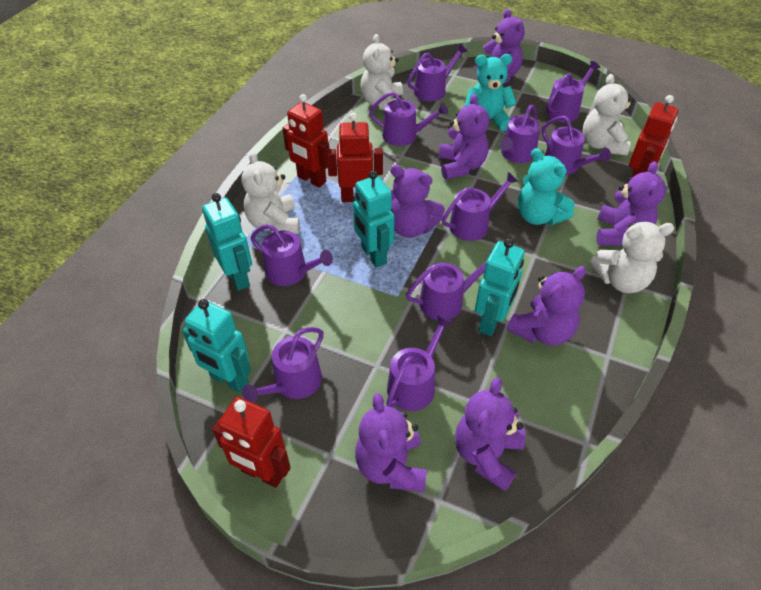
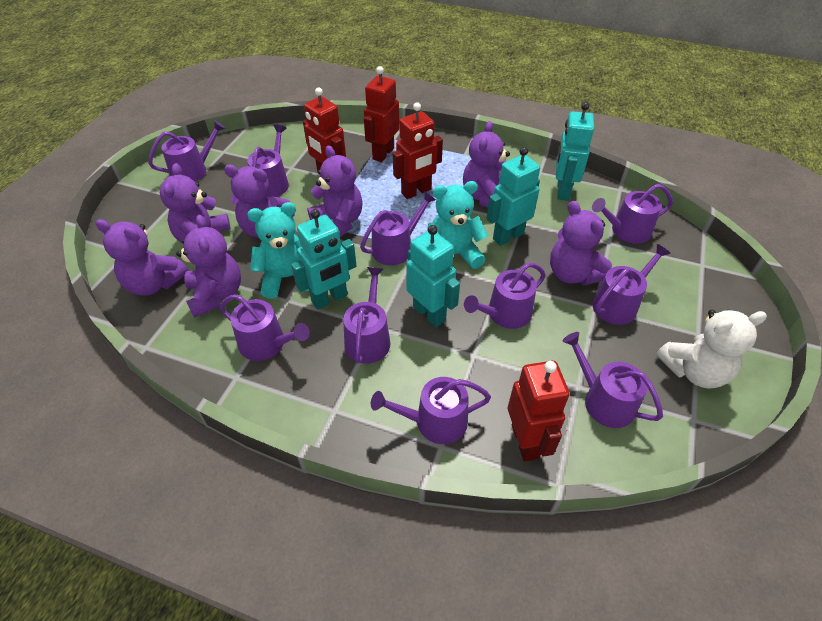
white teddy bear: 4 -> 1

